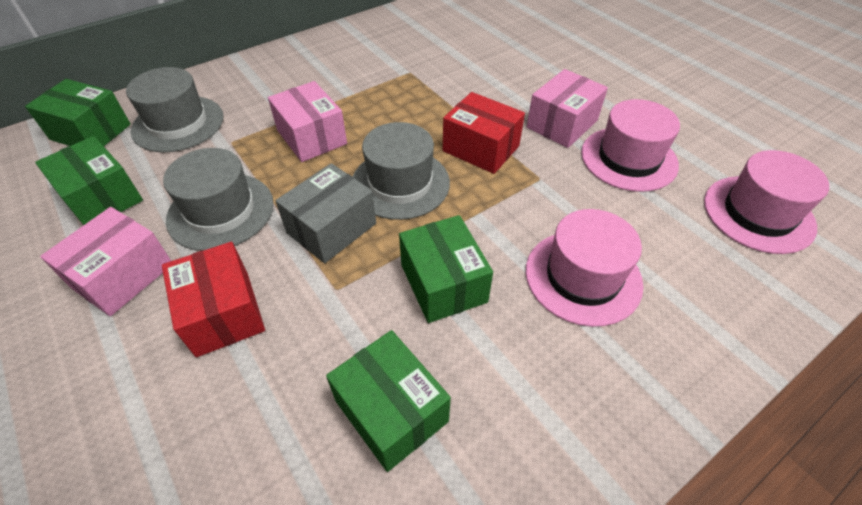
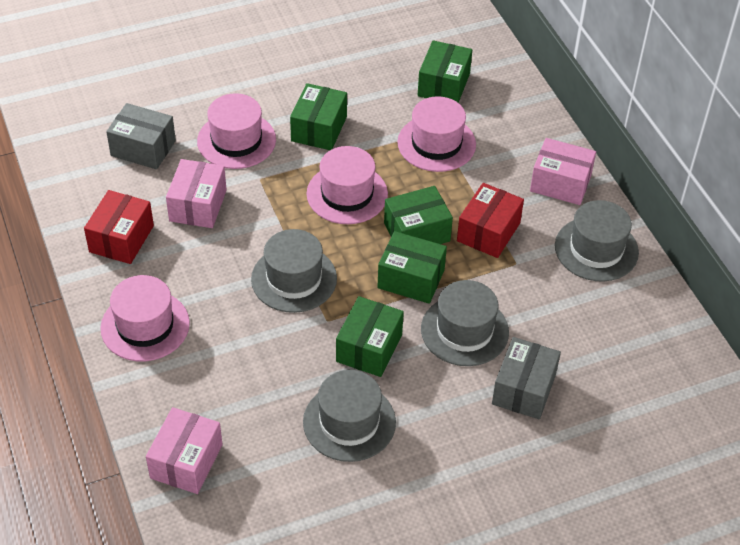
green box: 4 -> 5
grey box: 1 -> 2
grey hat: 3 -> 4
pink hat: 3 -> 4

